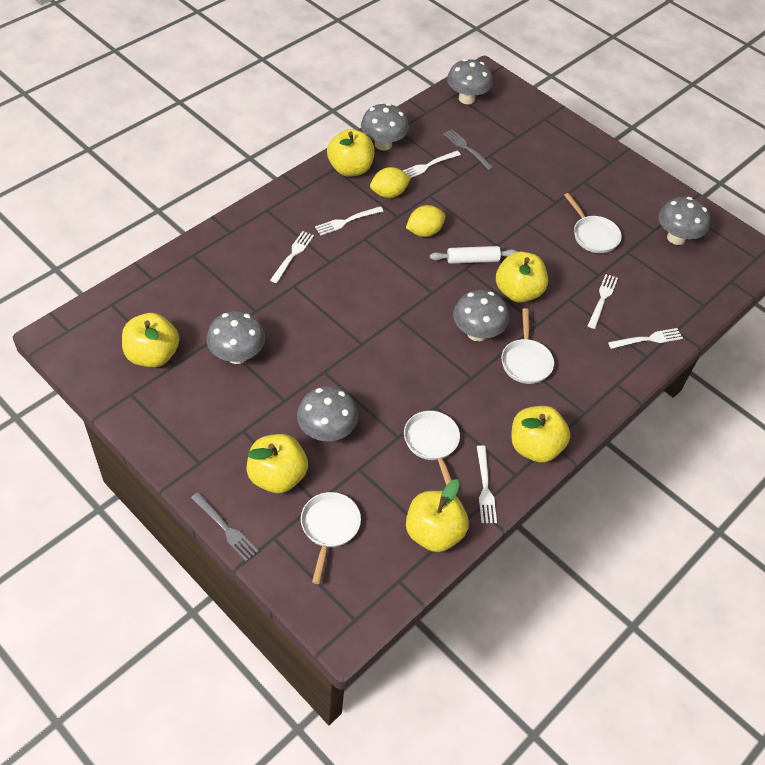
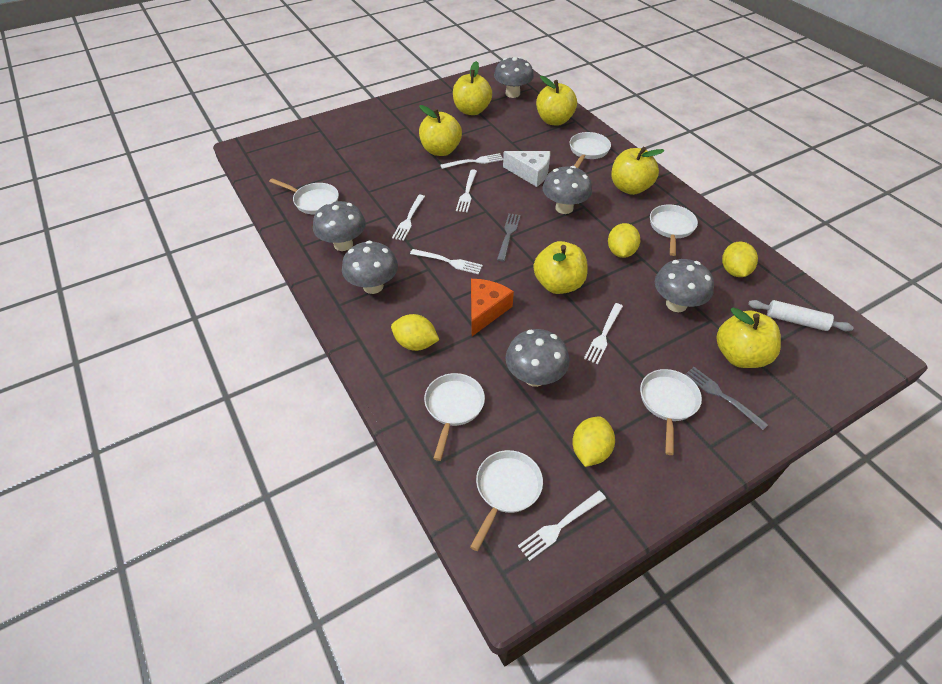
orange cheese: 0 -> 1
white cheese: 0 -> 1
white pan: 4 -> 6
yellow lemon: 2 -> 4

